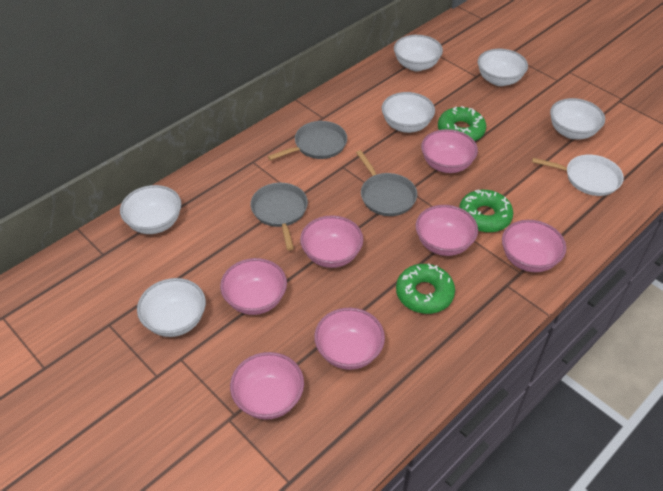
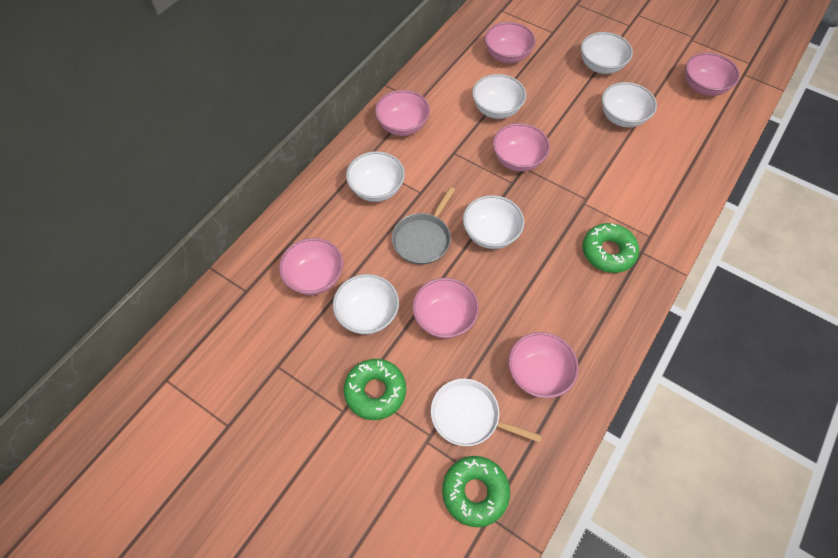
grey pan: 3 -> 1

